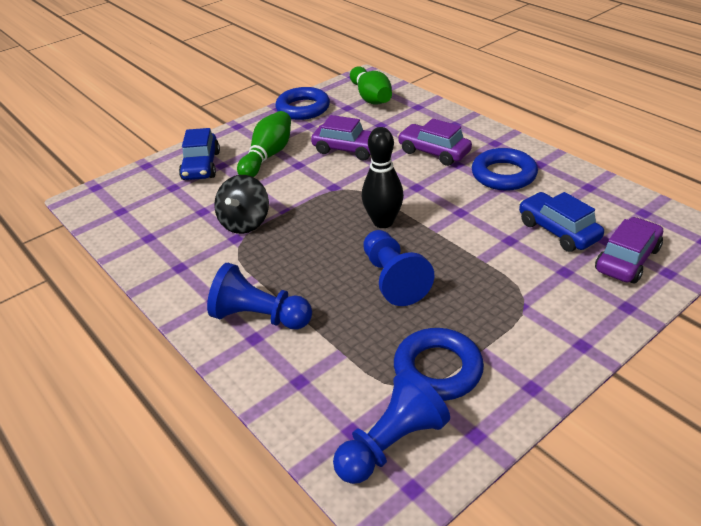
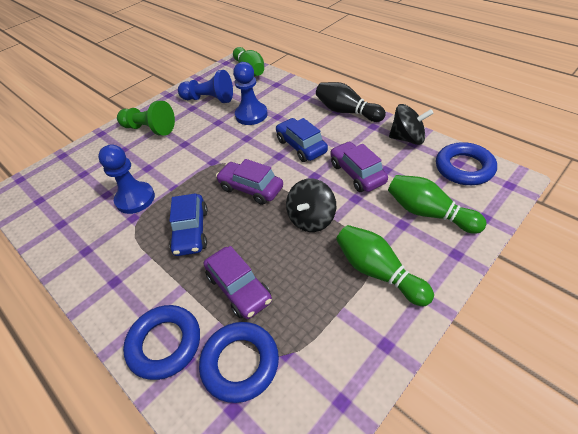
black spinning top: 1 -> 2
green bowling pin: 2 -> 3
green pawn: 0 -> 1

